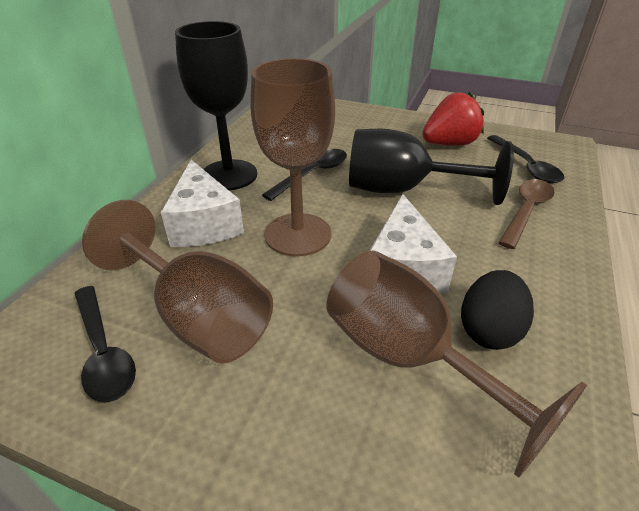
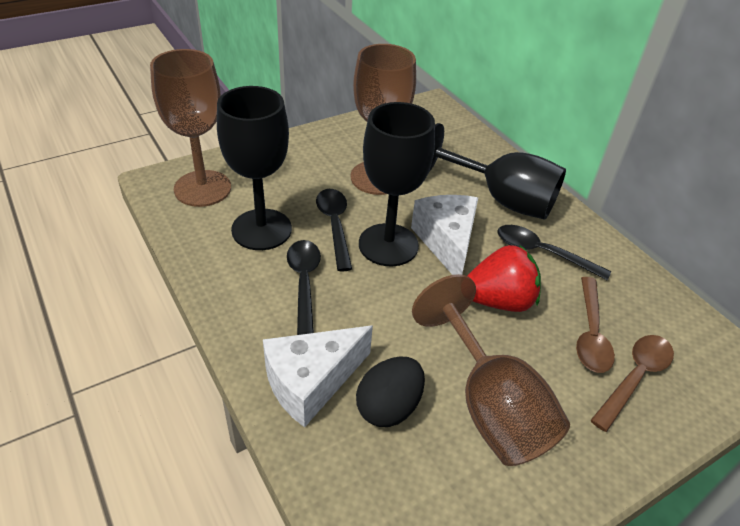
black goblet: 2 -> 3
brown spoon: 1 -> 2

